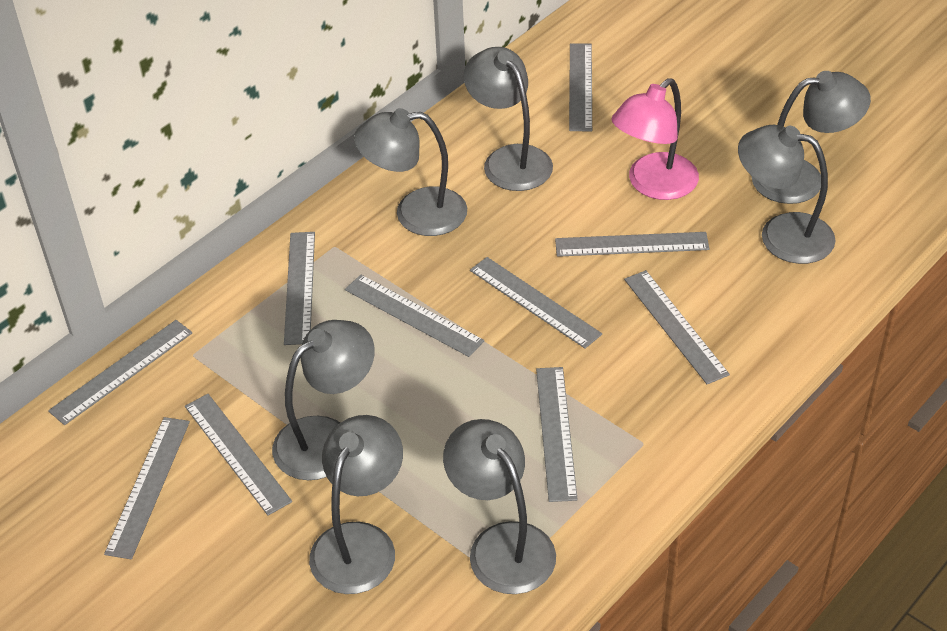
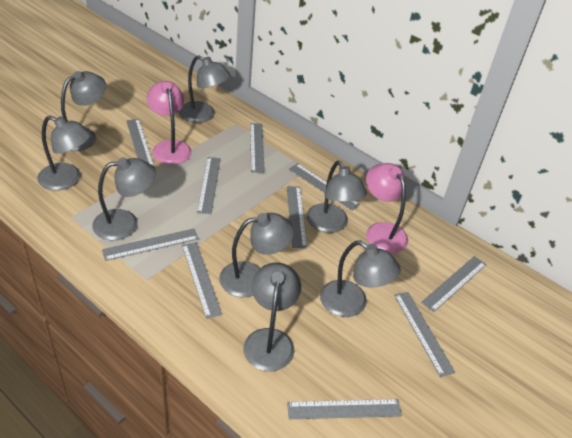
grey lamp: 7 -> 8
pink lamp: 1 -> 2

